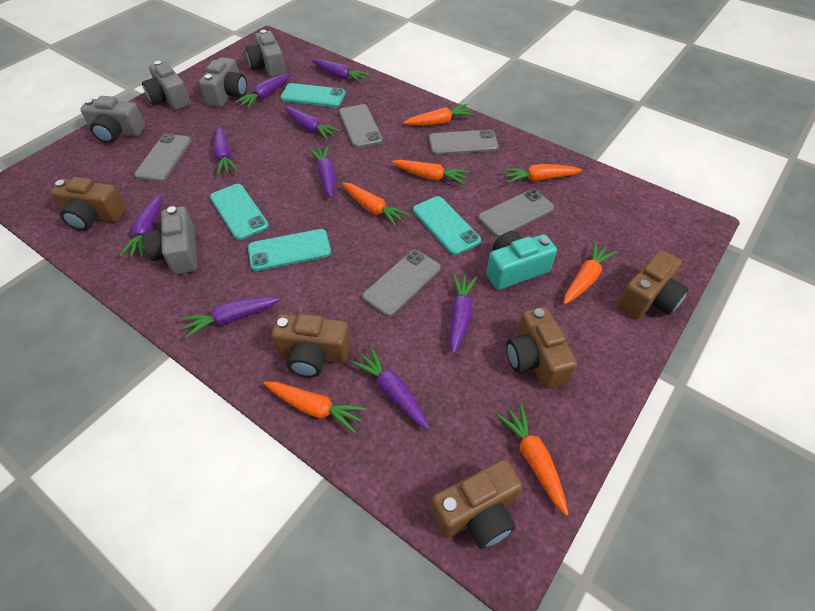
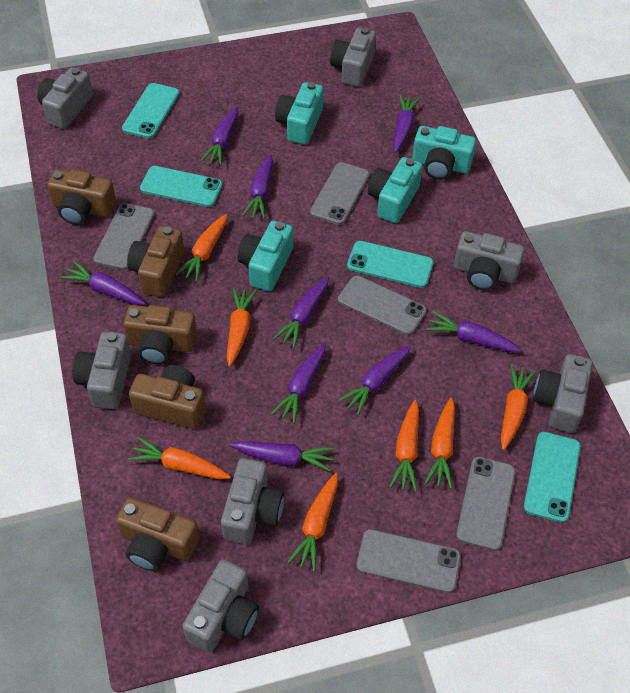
grey camera: 5 -> 7
turquoise camera: 1 -> 4

